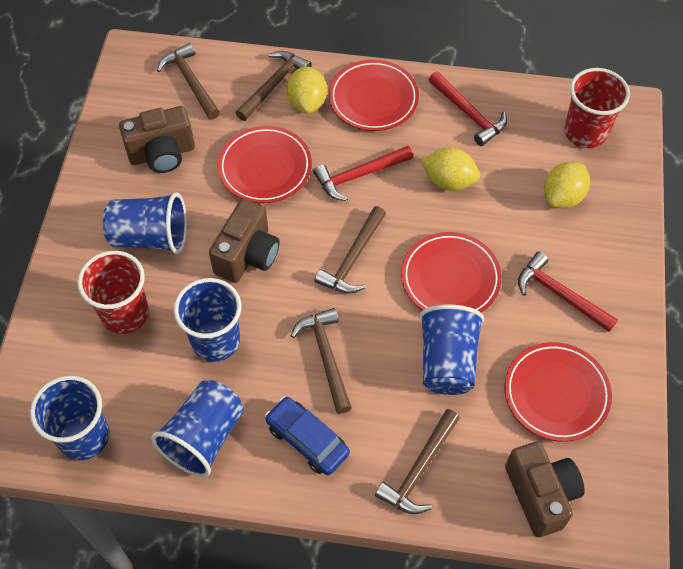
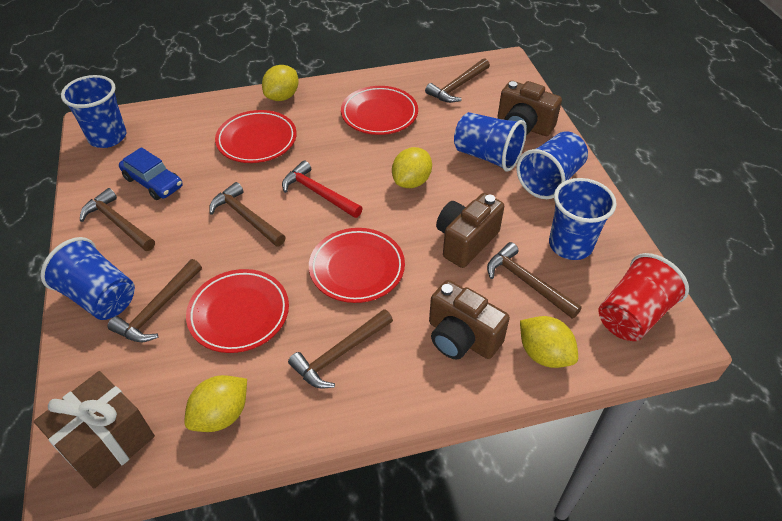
brown gift: 0 -> 1
brown hammer: 5 -> 6
red cup: 2 -> 1
red hammer: 3 -> 1
yellow lemon: 3 -> 4

